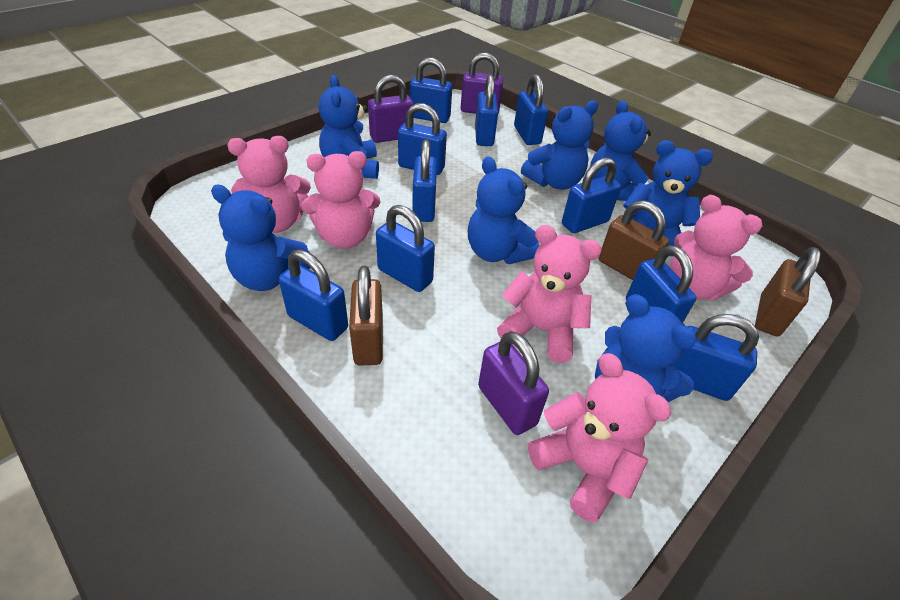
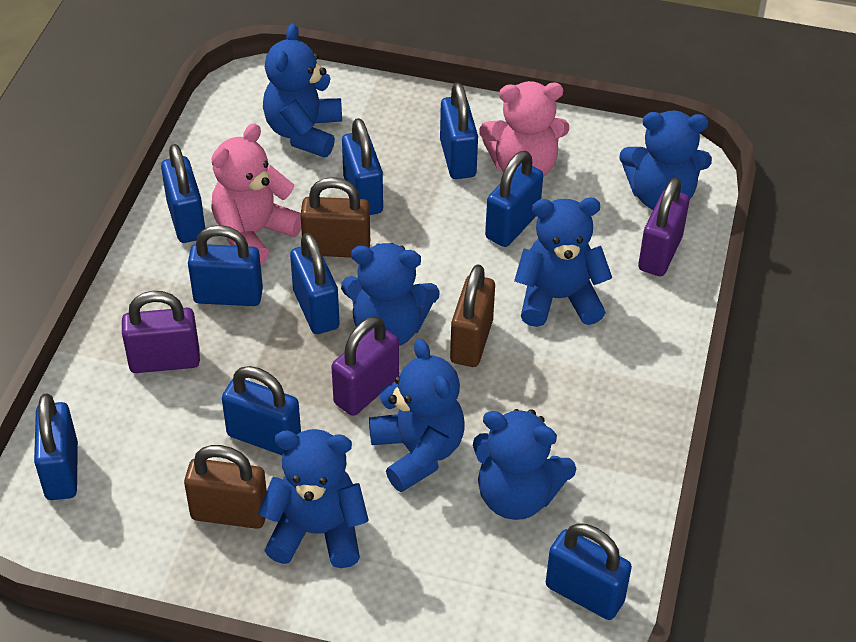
blue padlock: 10 -> 9
pink teddy bear: 5 -> 2

